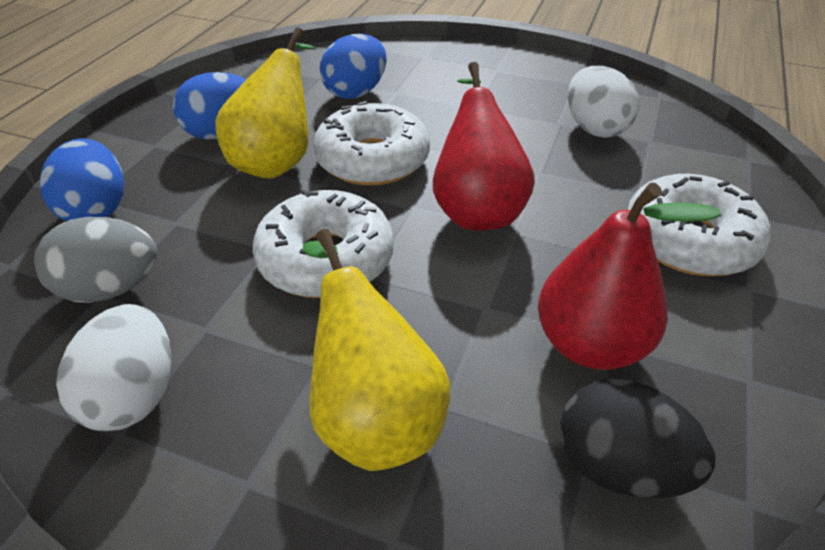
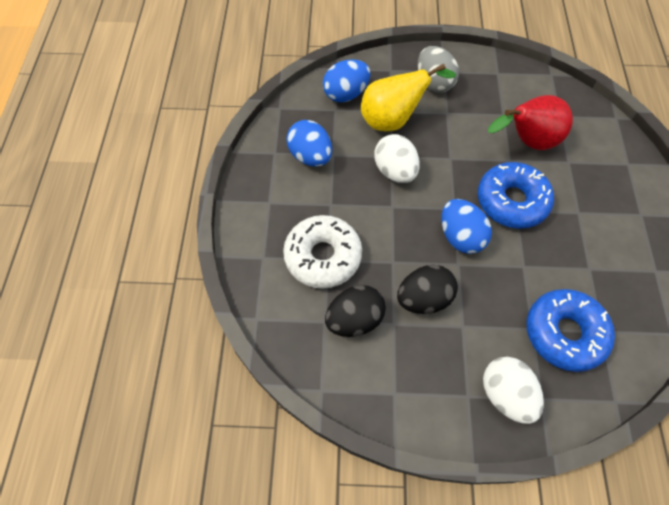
black egg: 1 -> 2
blue donut: 0 -> 2
red pear: 2 -> 1
white donut: 3 -> 1
yellow pear: 2 -> 1

